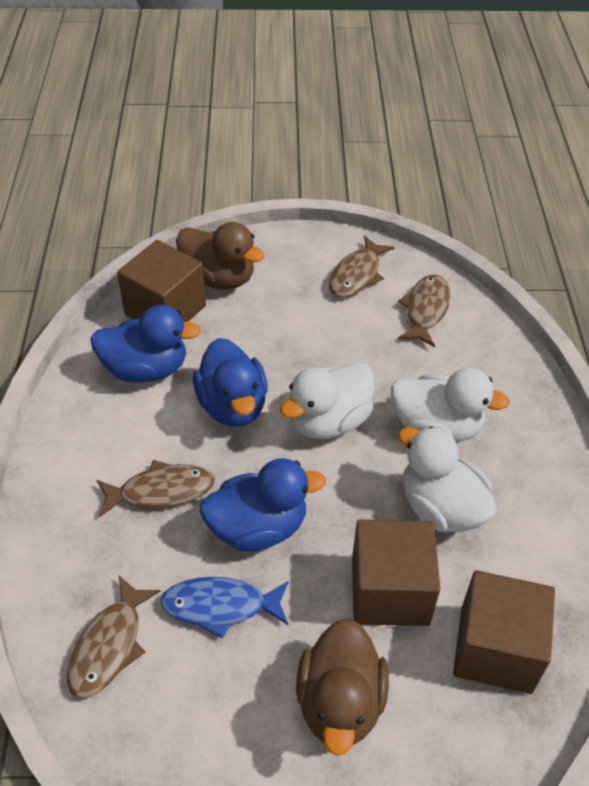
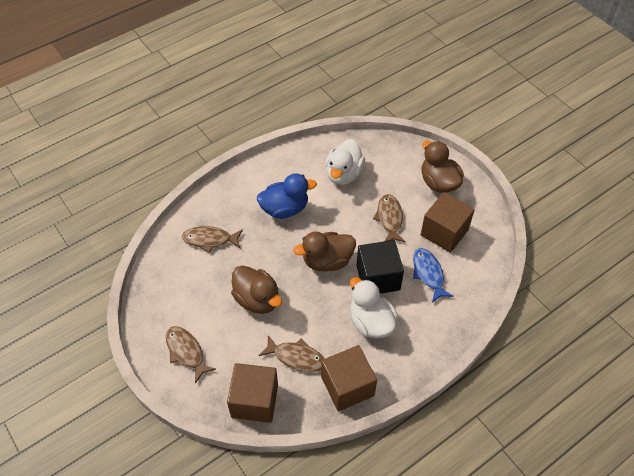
black cube: 0 -> 1
blue duck: 3 -> 1
brown duck: 2 -> 3
white duck: 3 -> 2

